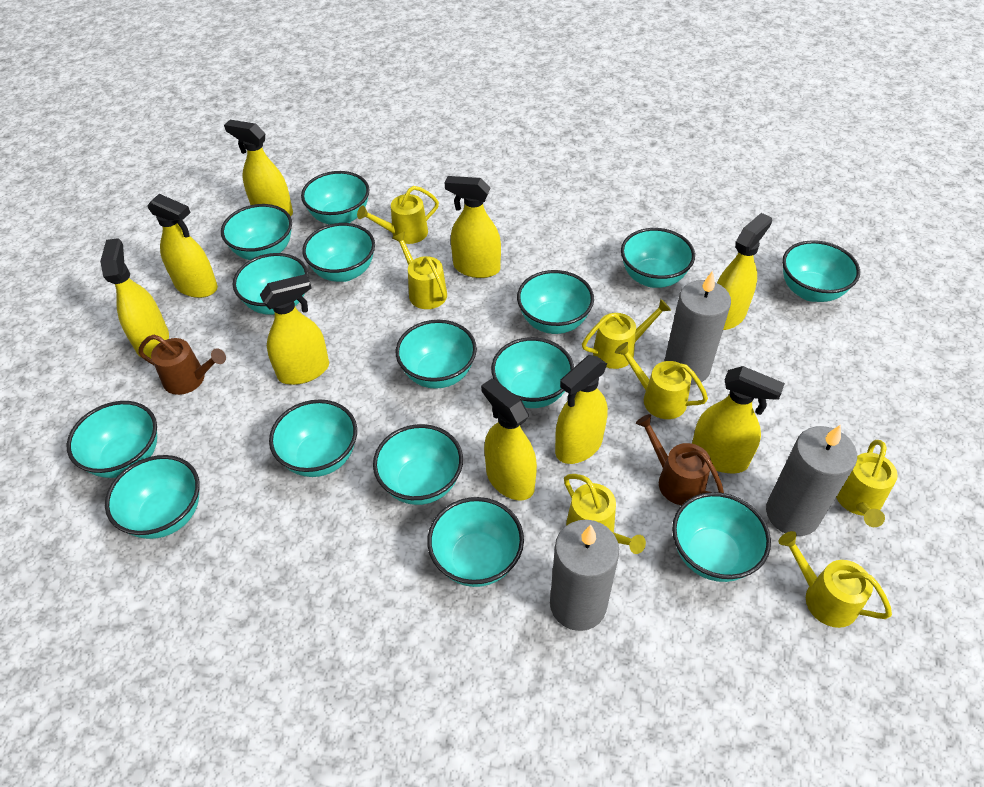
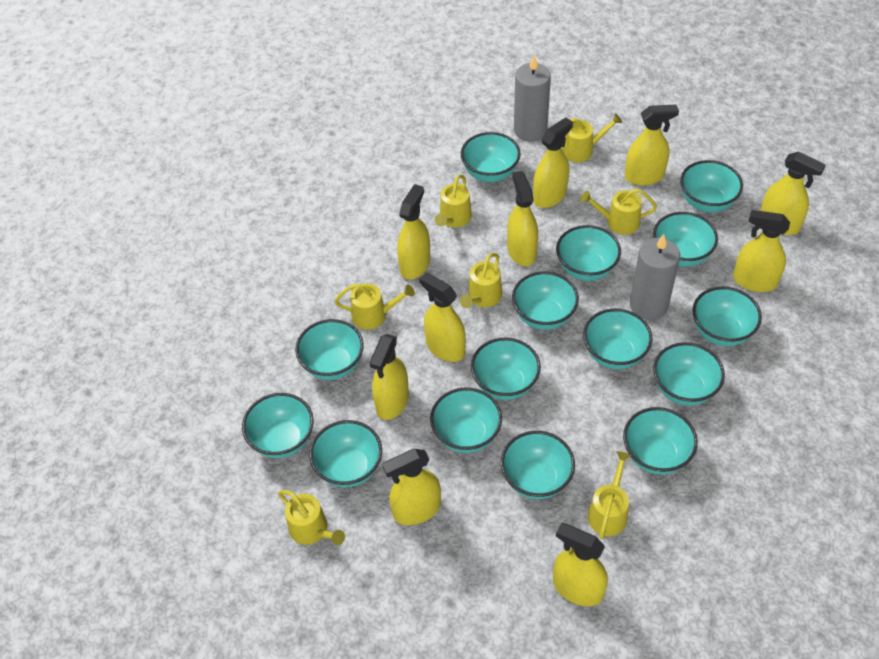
brown watering can: 2 -> 0
grey candle: 3 -> 2
yellow spray bottle: 9 -> 10

